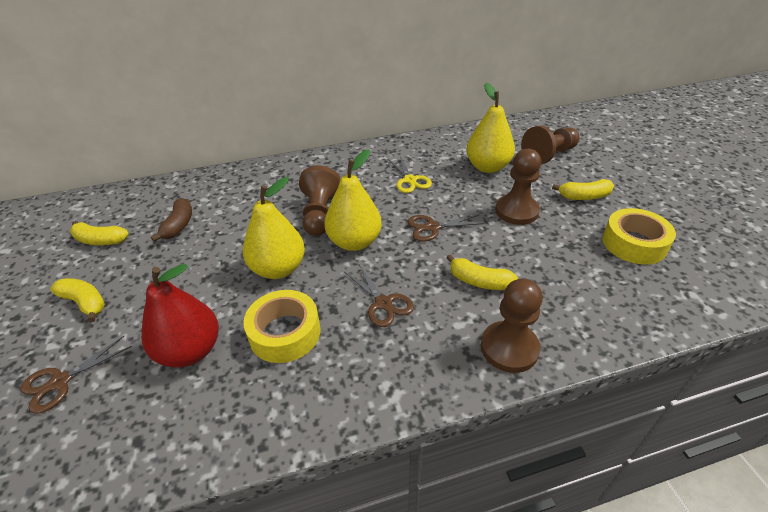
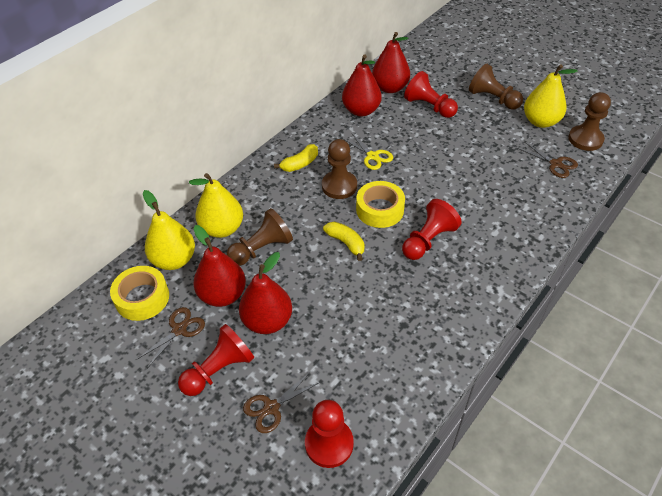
brown banana: 1 -> 0
red pawn: 0 -> 4
red pear: 1 -> 4
yellow banana: 4 -> 2

